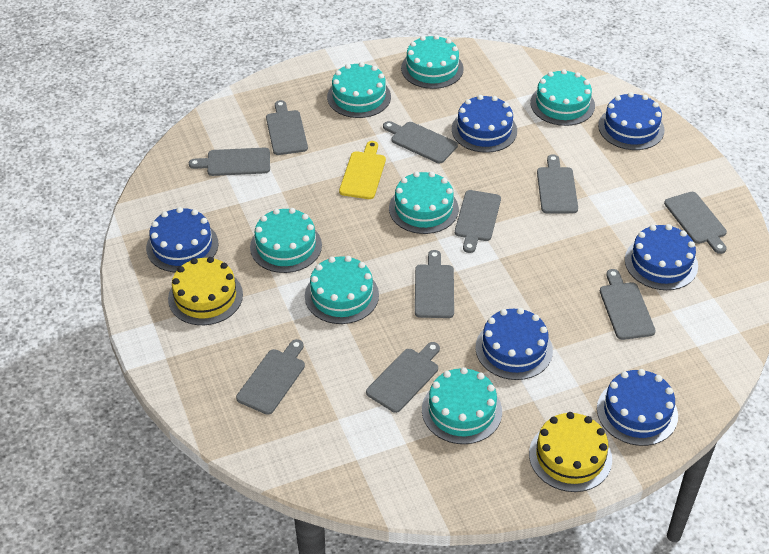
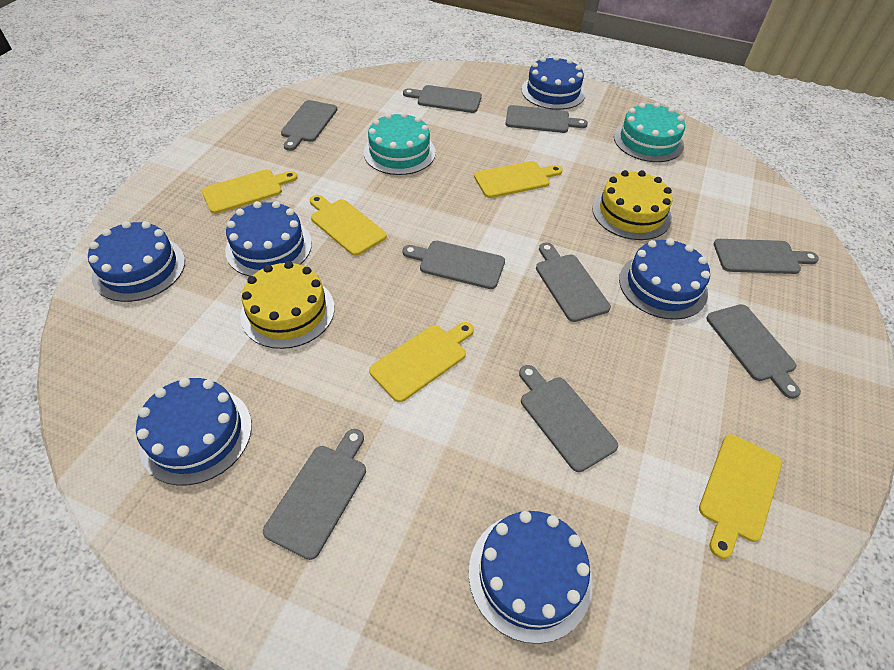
grey cutting board: 10 -> 9
turquoise cake: 7 -> 2
yellow cutting board: 1 -> 5

